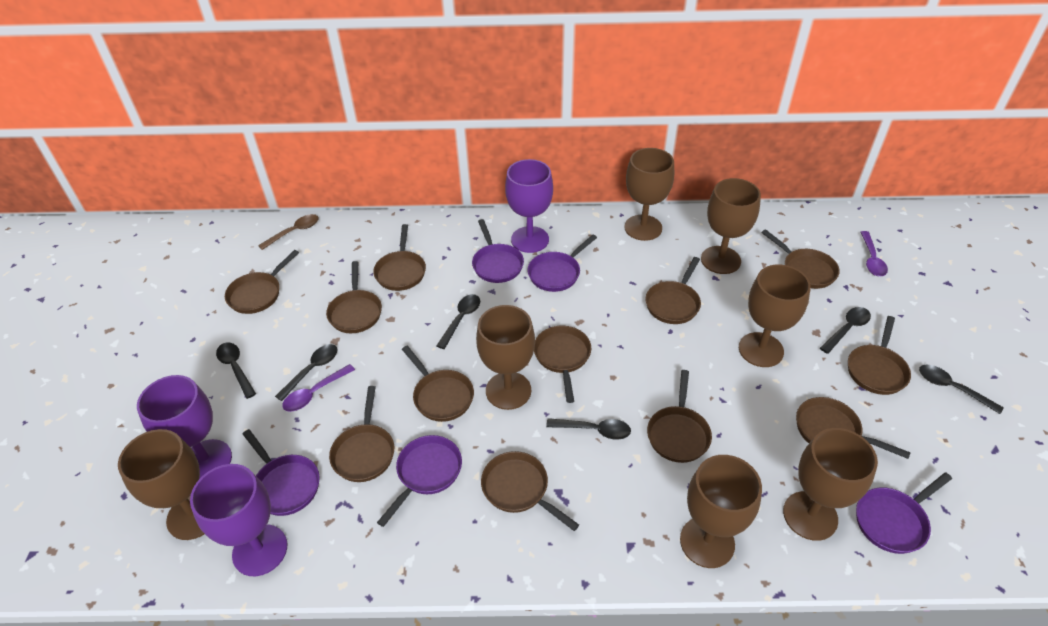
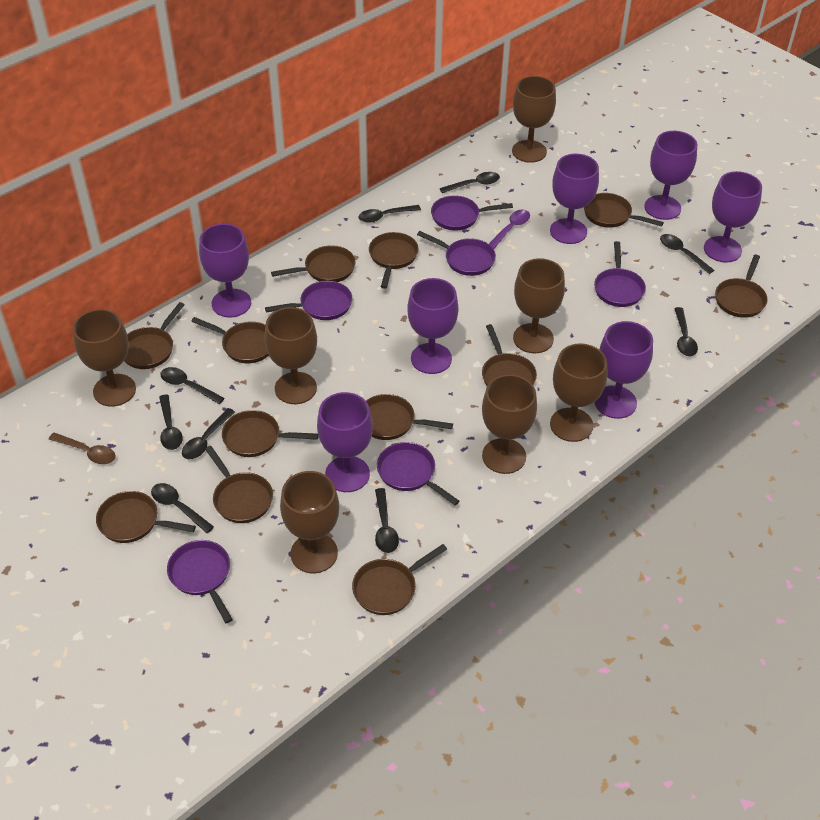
black spoon: 6 -> 9
purple goblet: 3 -> 7
purple pan: 5 -> 6
purple spoon: 2 -> 1

